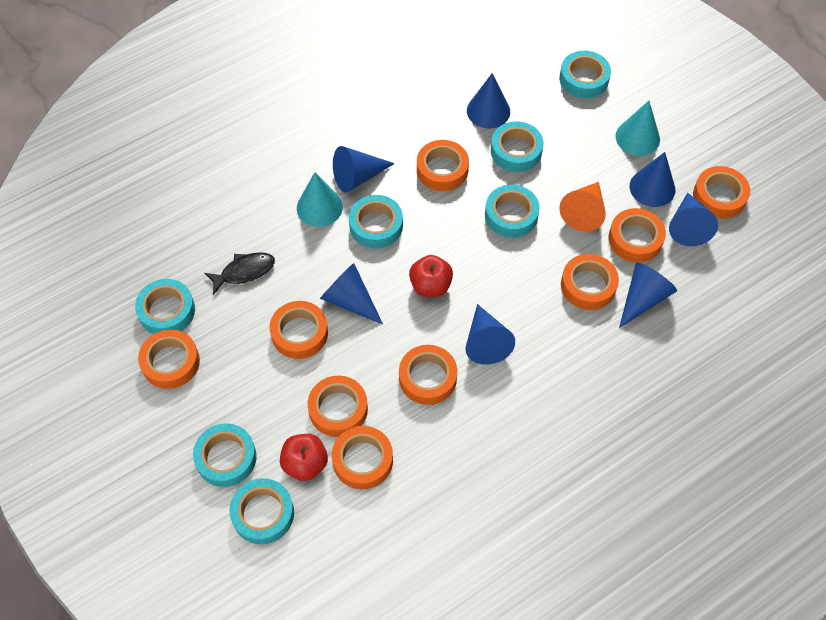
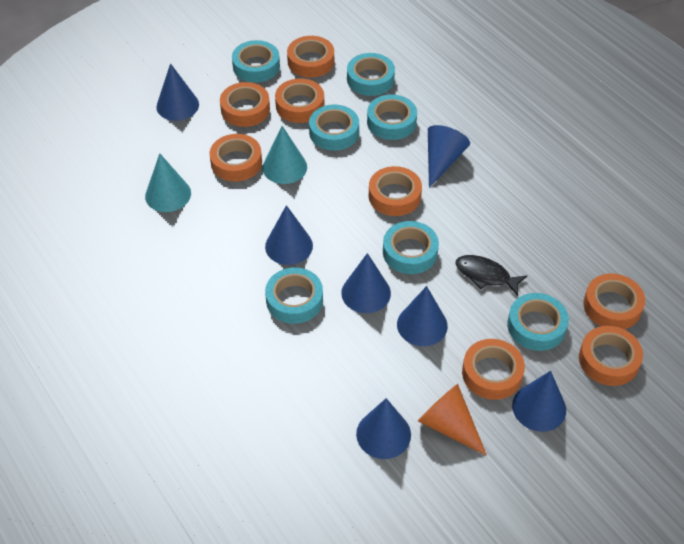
orange tape: 9 -> 8
red apple: 2 -> 0

